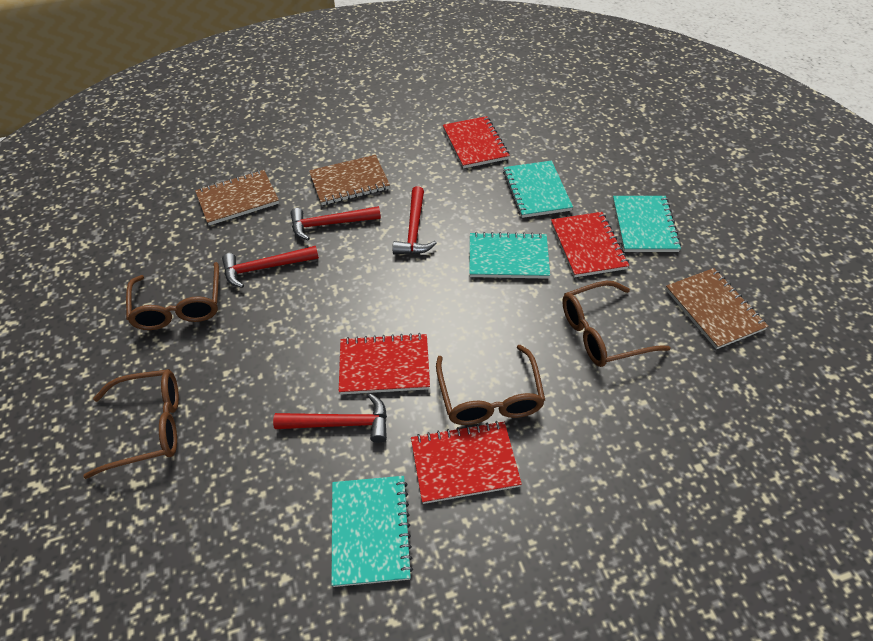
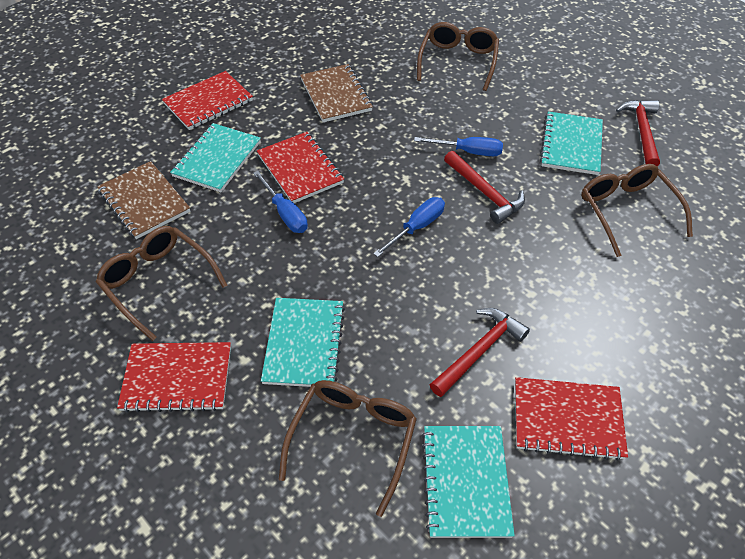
blue screwdriver: 0 -> 3
brown notebook: 3 -> 2
red hammer: 4 -> 3

